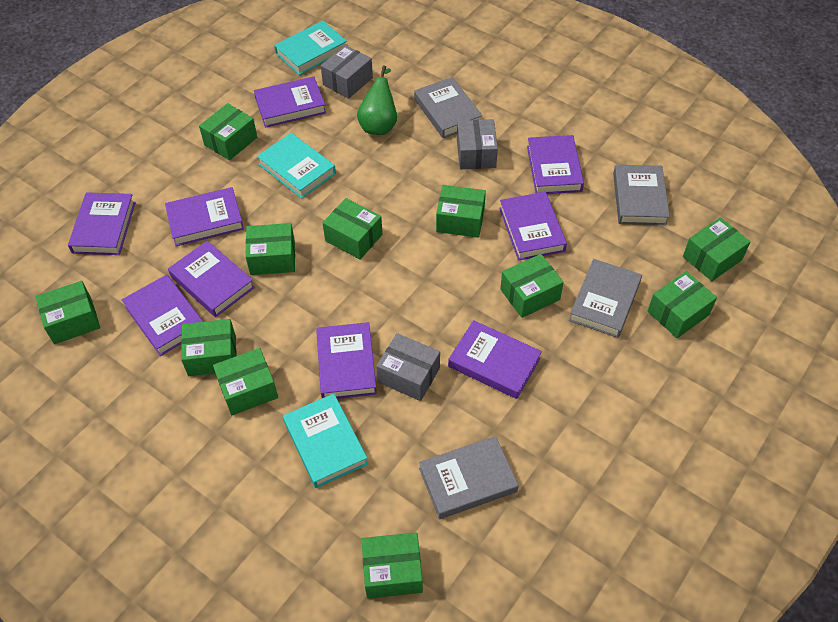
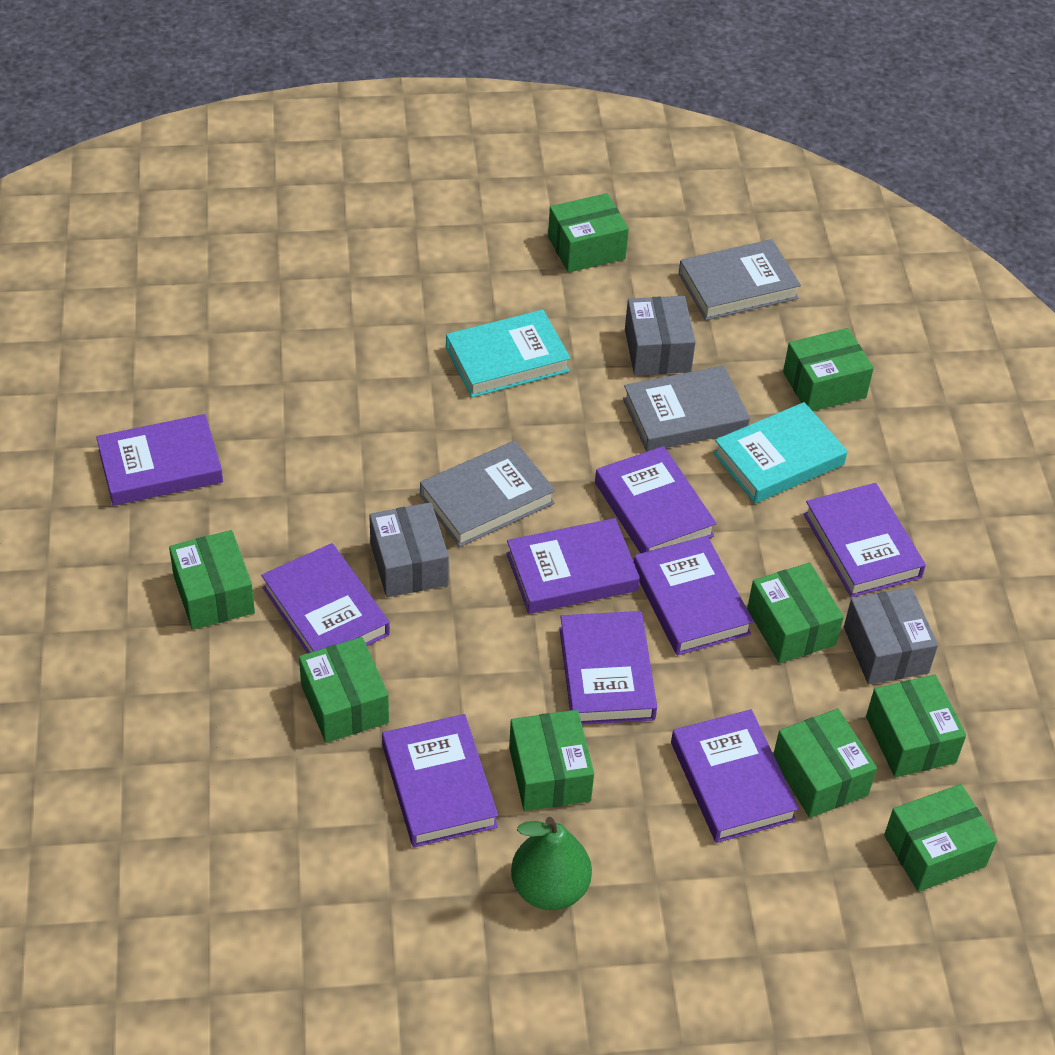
green box: 11 -> 9
grey book: 4 -> 3
turquoise book: 3 -> 2

